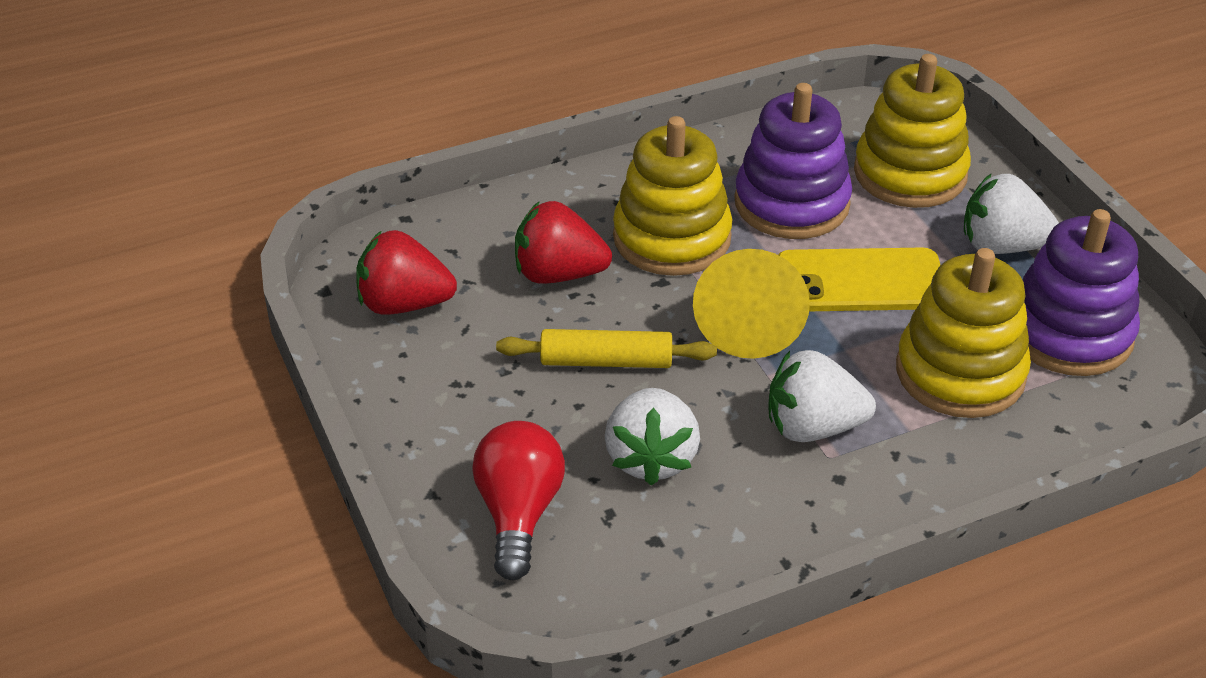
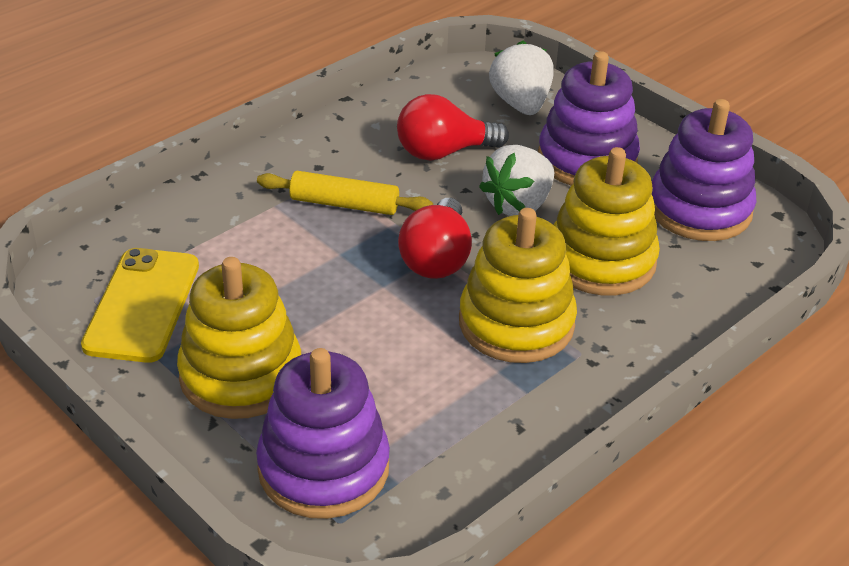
purple stacking toy: 2 -> 3
red light bulb: 1 -> 2
red strawberry: 2 -> 0
white strawberry: 3 -> 2
yellow cone: 1 -> 0

